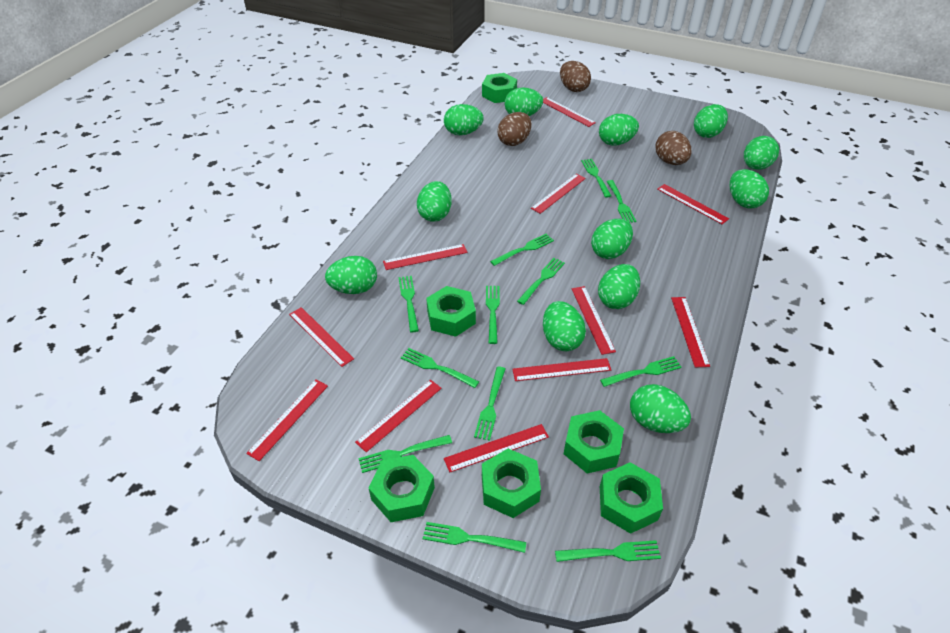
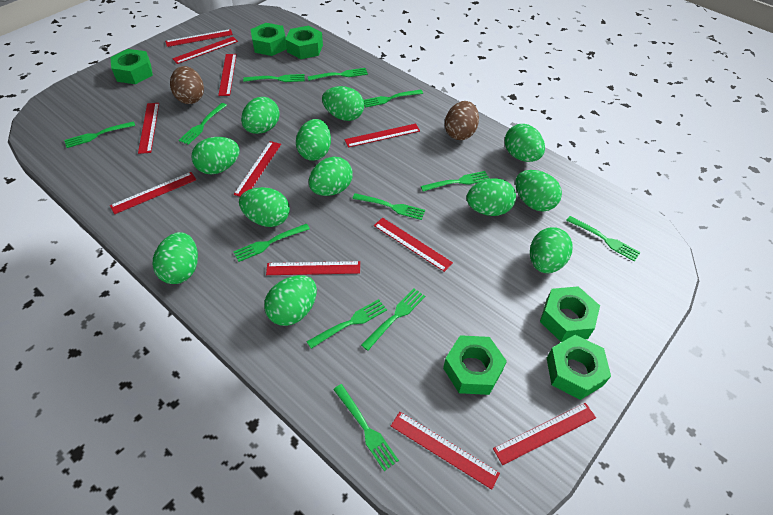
brown egg: 3 -> 2

